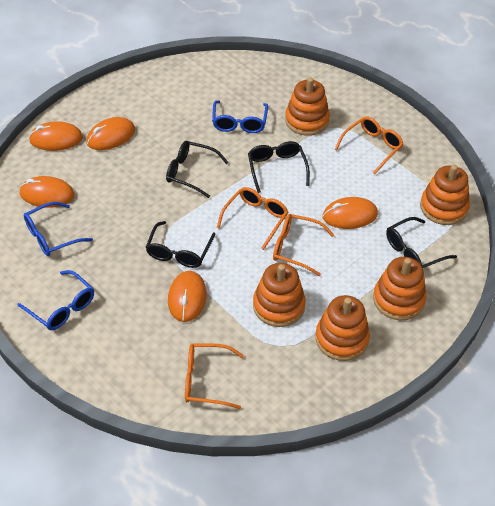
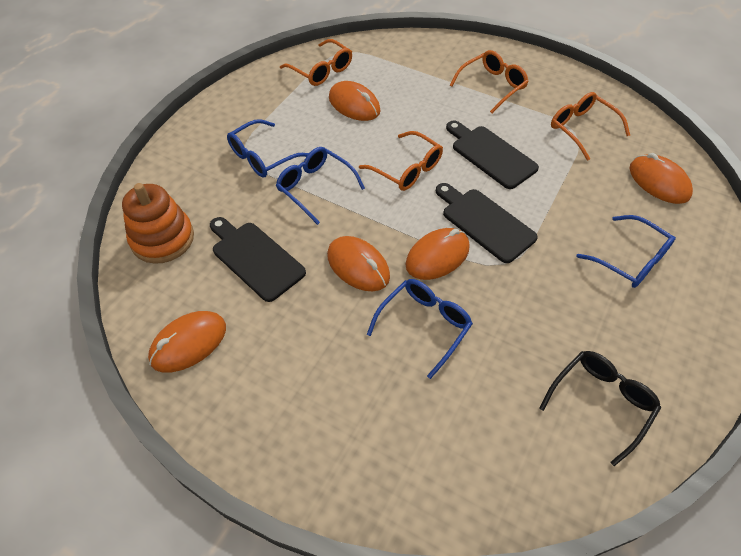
black cutting board: 0 -> 3
black glasses: 4 -> 1
blue glasses: 3 -> 4
orange stacking toy: 5 -> 1

